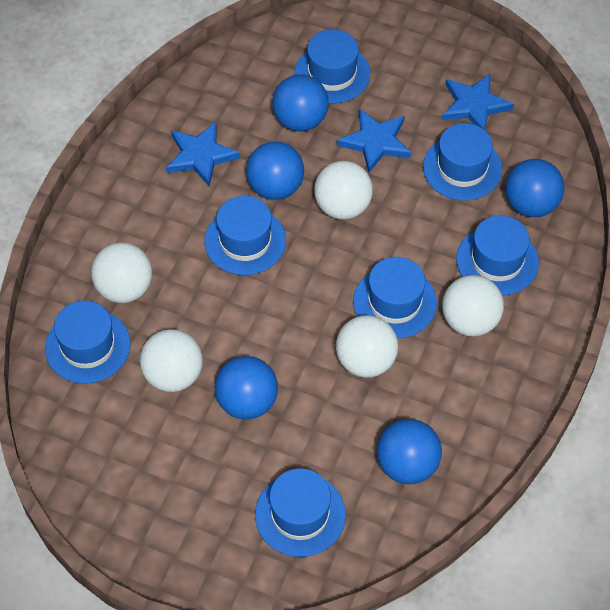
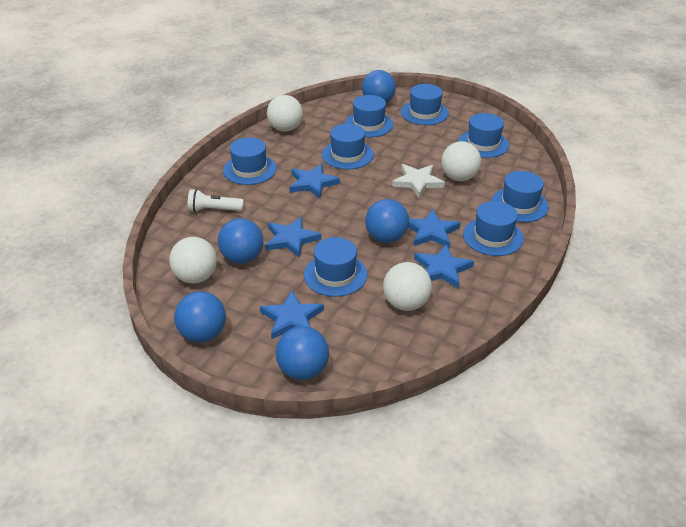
blue hat: 7 -> 8
blue star: 3 -> 5
white ball: 5 -> 4
white flashlight: 0 -> 1
white star: 0 -> 1

